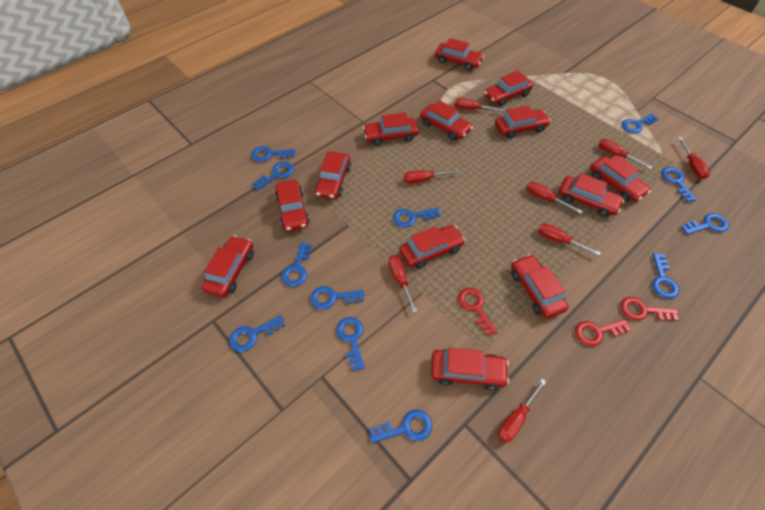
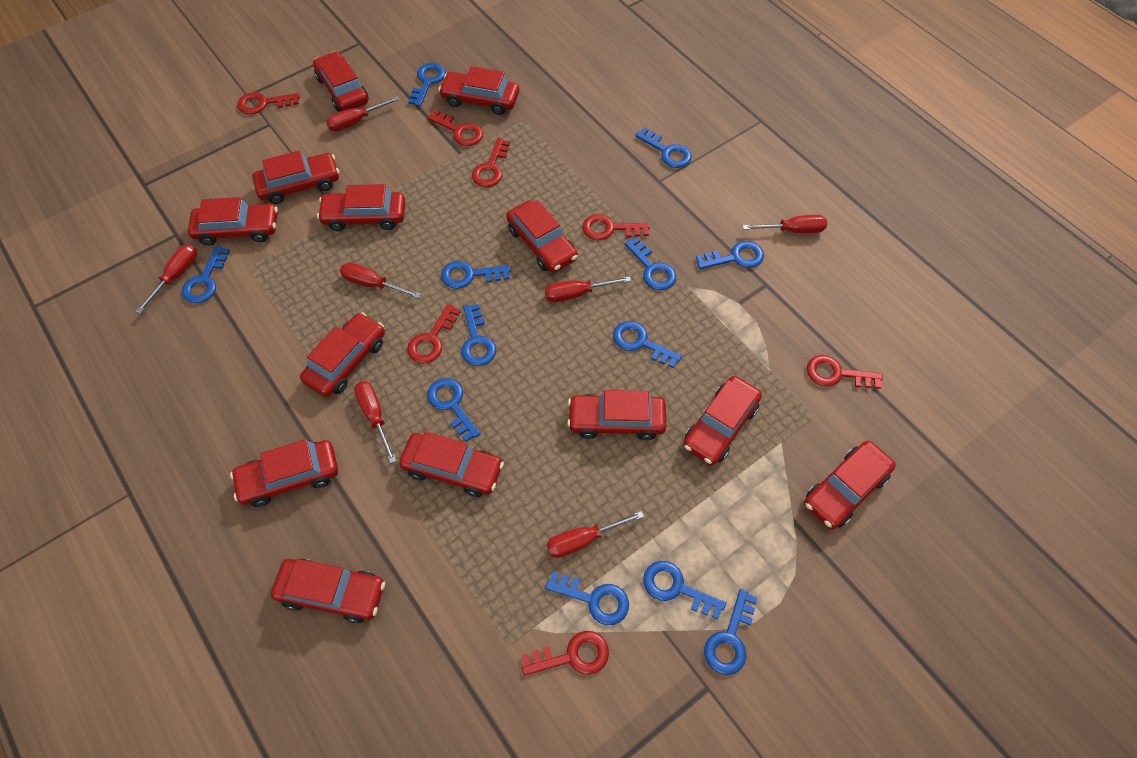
red key: 3 -> 7
red screwdriver: 8 -> 7

